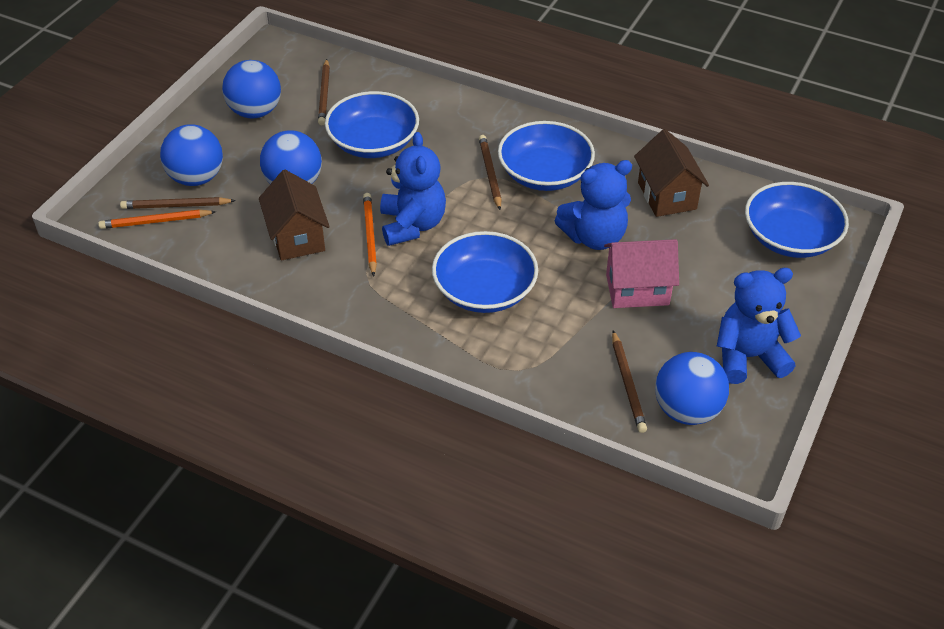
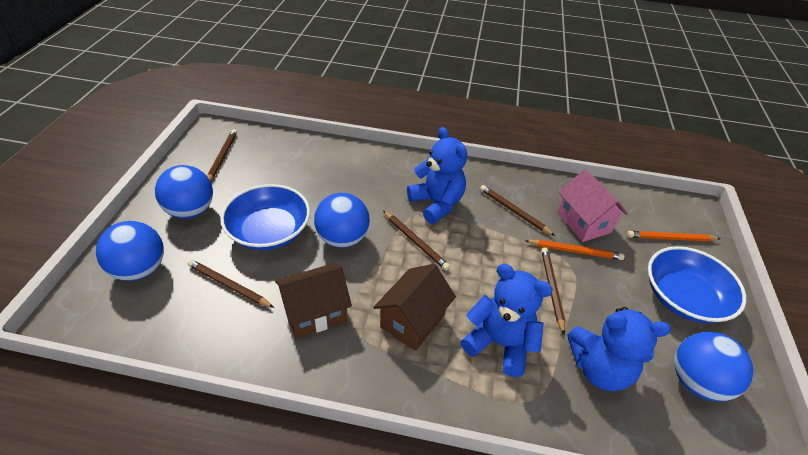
blue bowl: 4 -> 2
brown pencil: 4 -> 5

